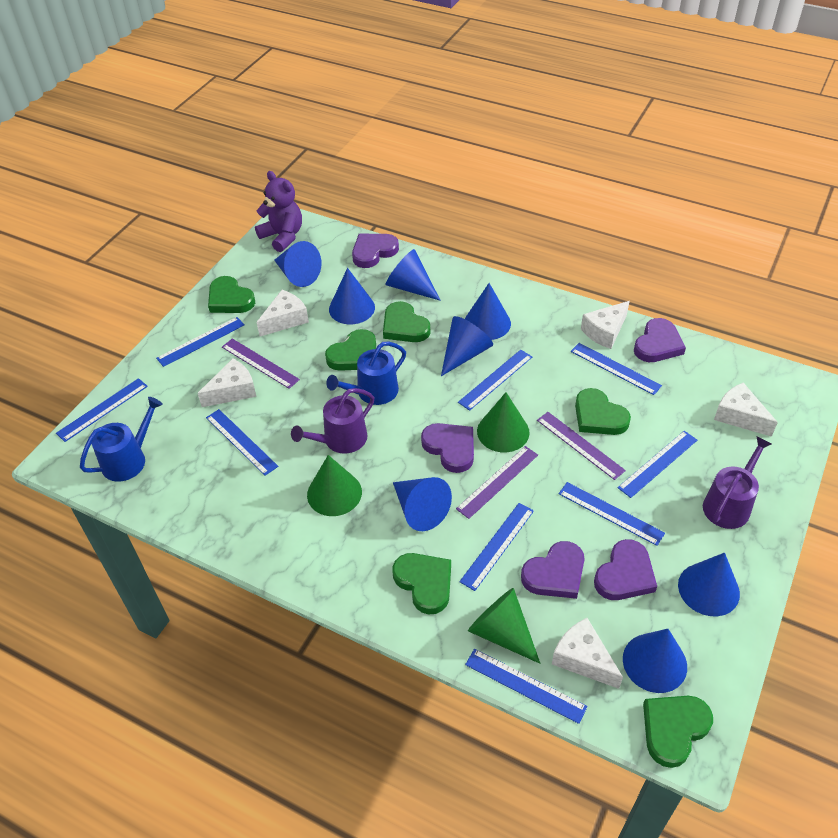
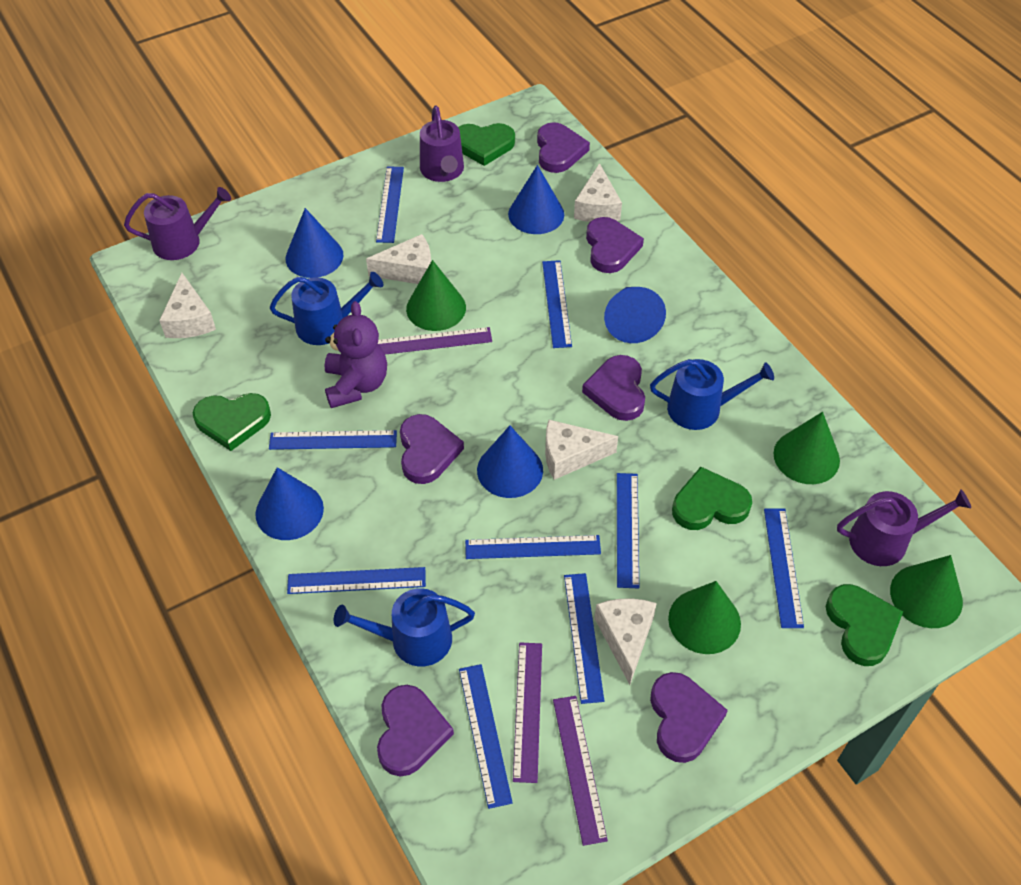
blue cone: 8 -> 5
blue watering can: 2 -> 3
green cone: 3 -> 4
green heart: 6 -> 4
purple heart: 5 -> 6
purple watering can: 2 -> 3

